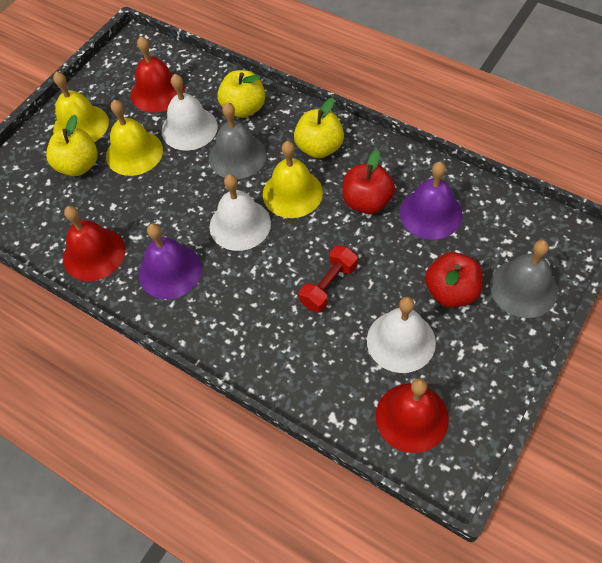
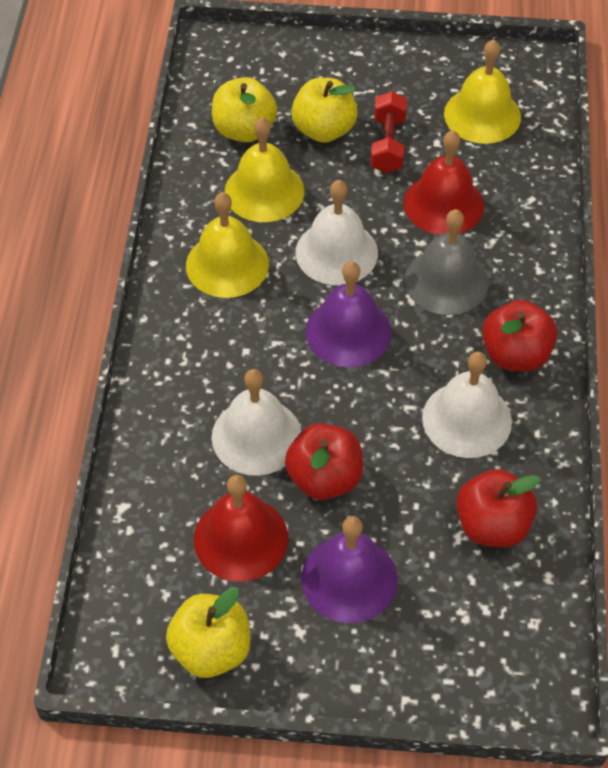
grey bell: 2 -> 1
red apple: 2 -> 3
red bell: 3 -> 2

